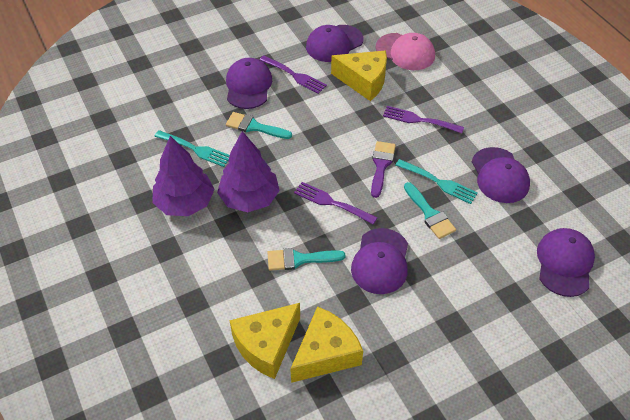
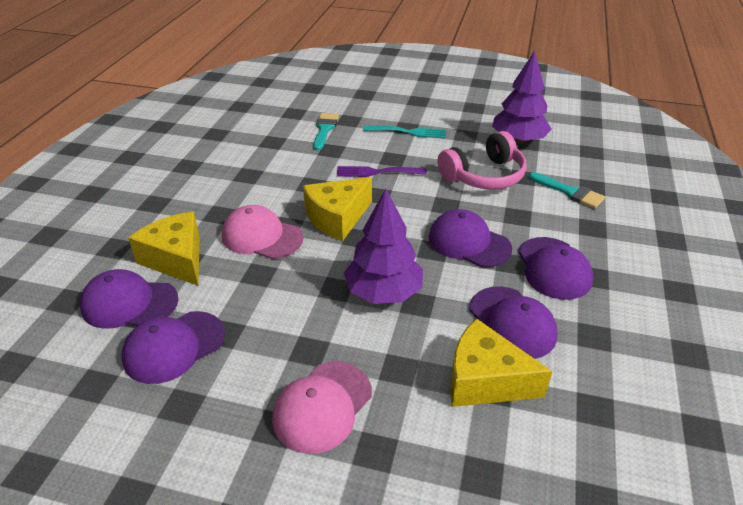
pink cap: 1 -> 2
pink headphones: 0 -> 1
purple brush: 1 -> 0
purple fork: 3 -> 1
turquoise brush: 3 -> 2
turquoise fork: 2 -> 1

